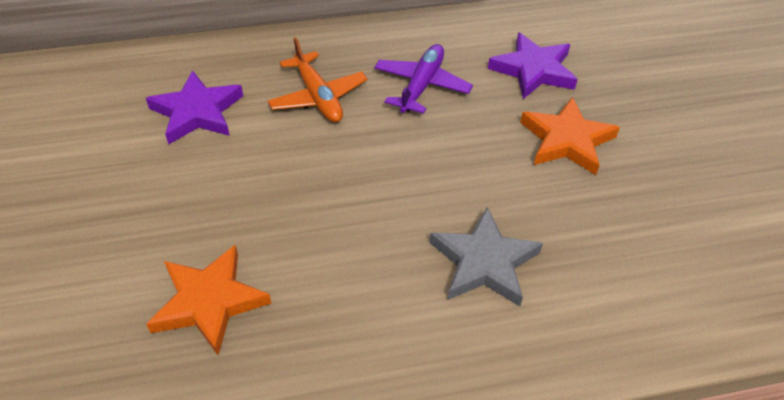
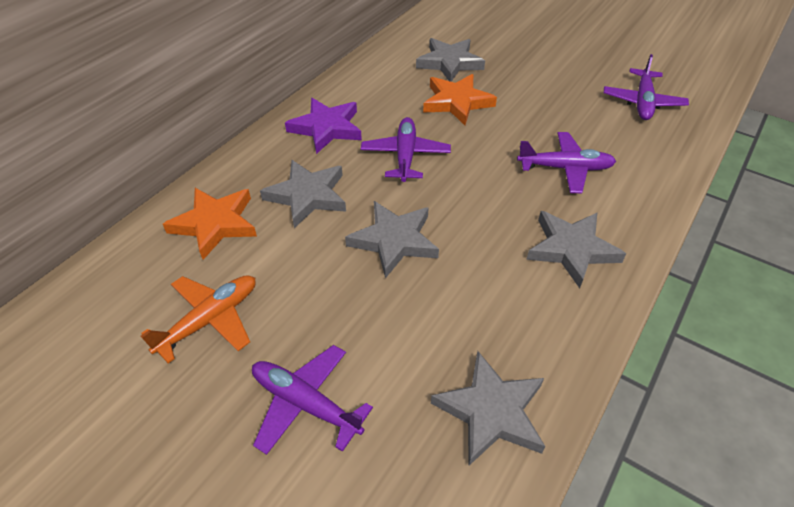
grey star: 1 -> 5
purple plane: 1 -> 4
purple star: 2 -> 1

